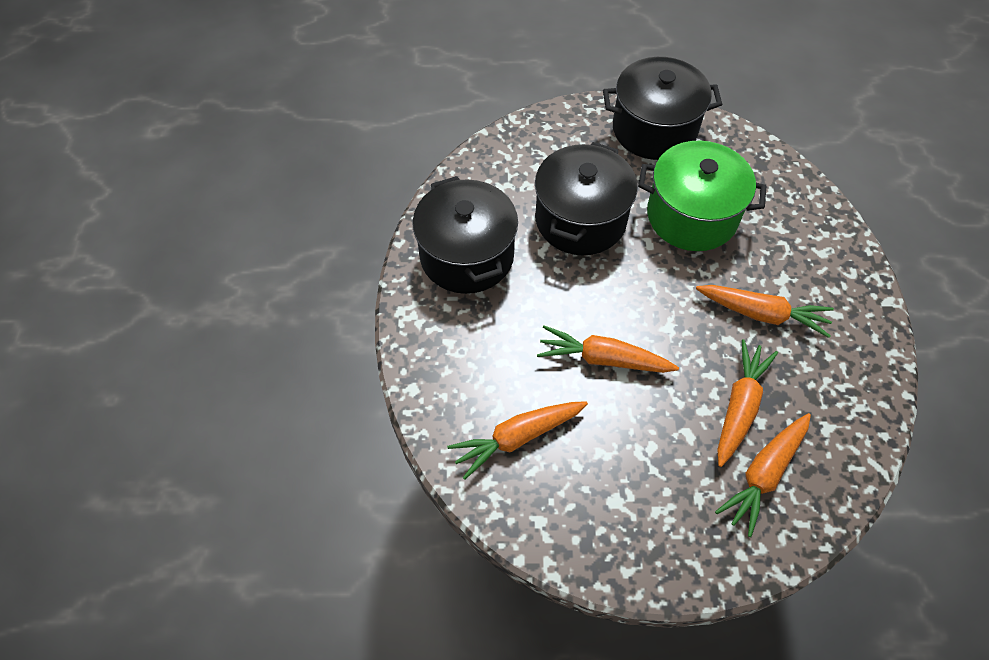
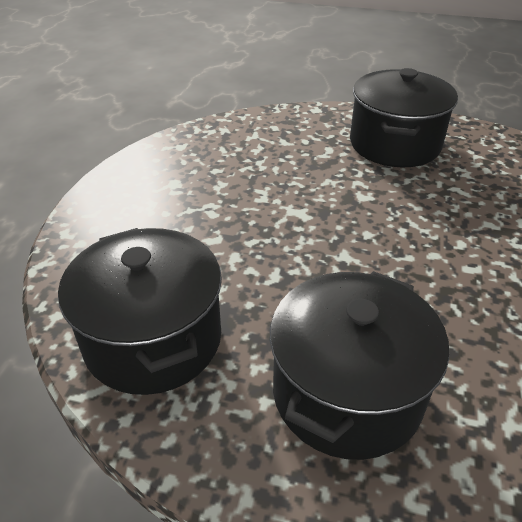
green pot: 1 -> 0
orange carrot: 5 -> 0

